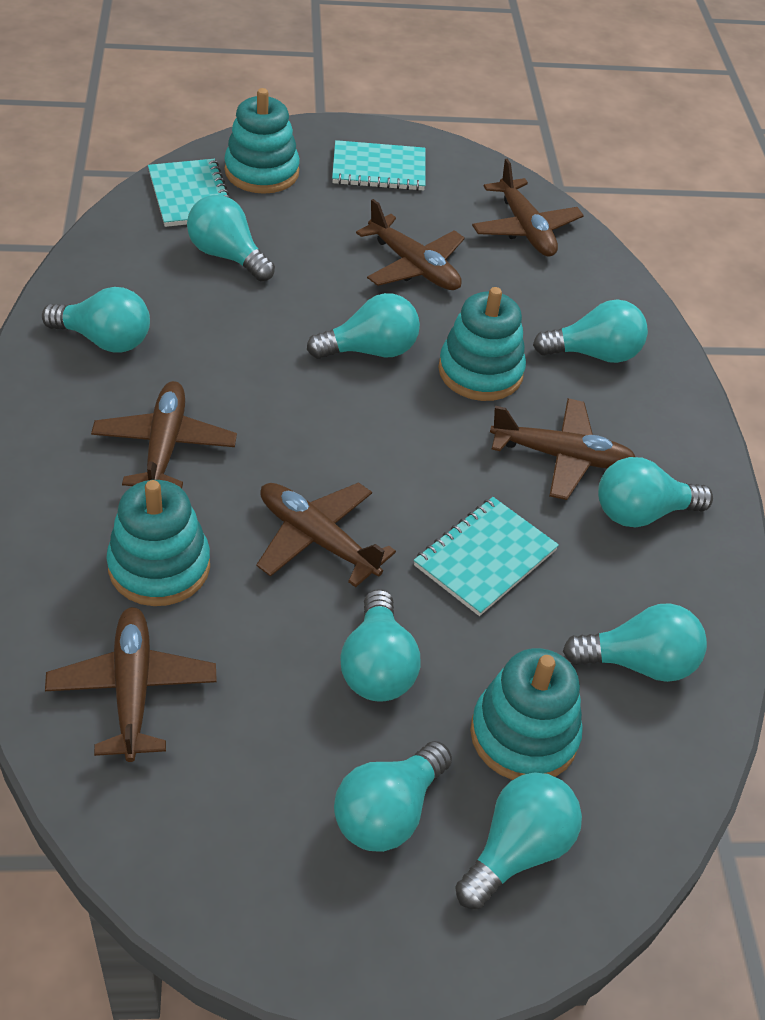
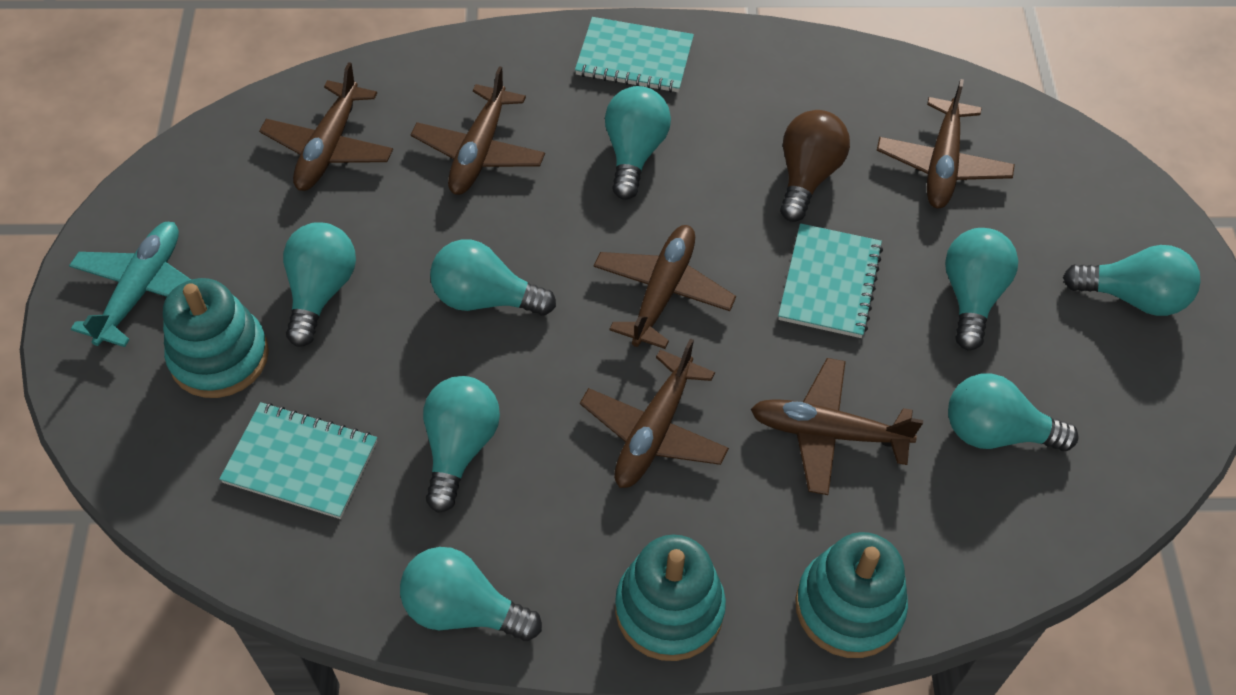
brown light bulb: 0 -> 1
turquoise light bulb: 9 -> 8
turquoise plane: 0 -> 1
turquoise stacking toy: 4 -> 3

